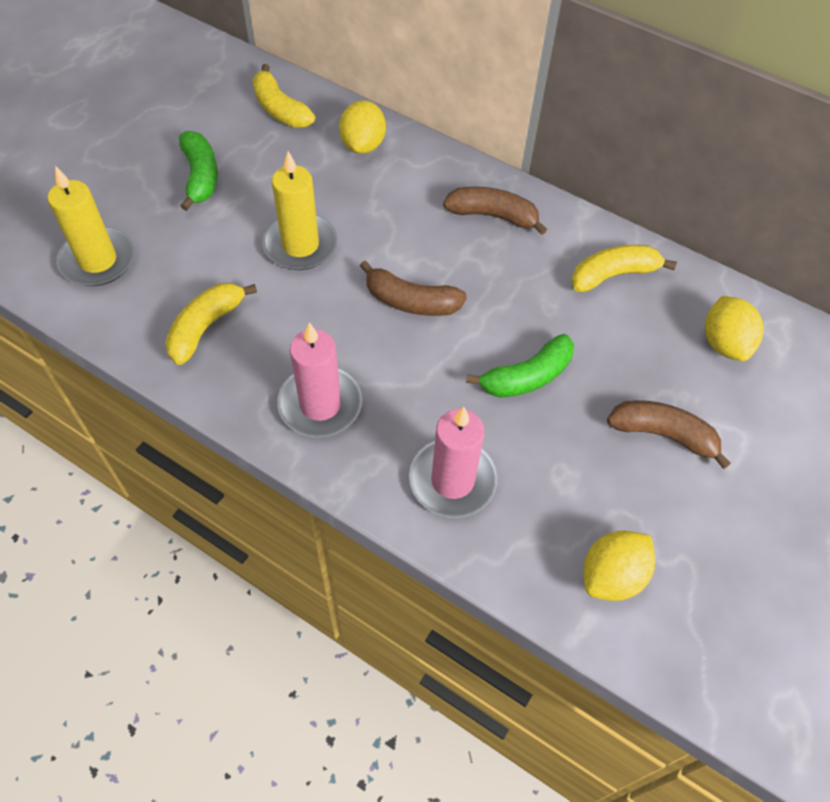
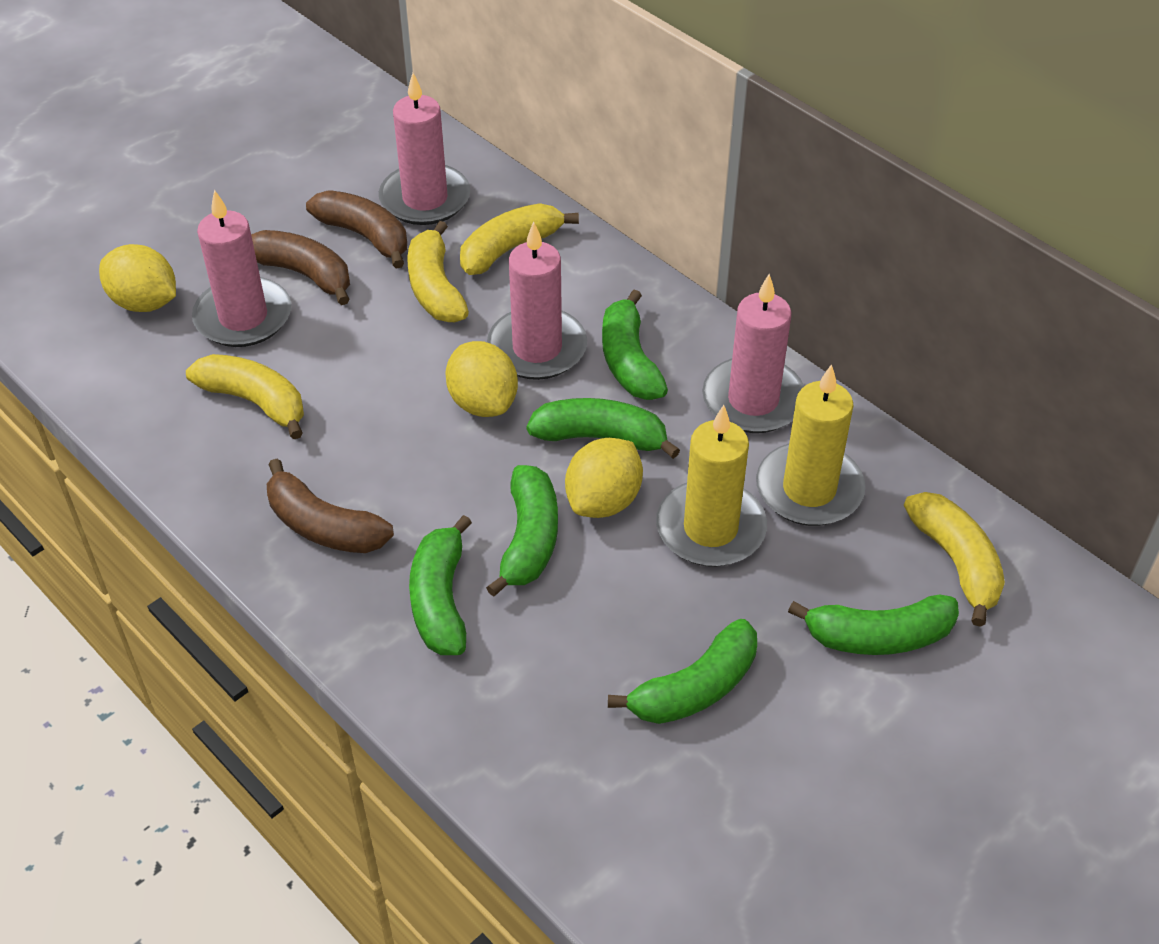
green banana: 2 -> 6
pink candle: 2 -> 4
yellow banana: 3 -> 4

